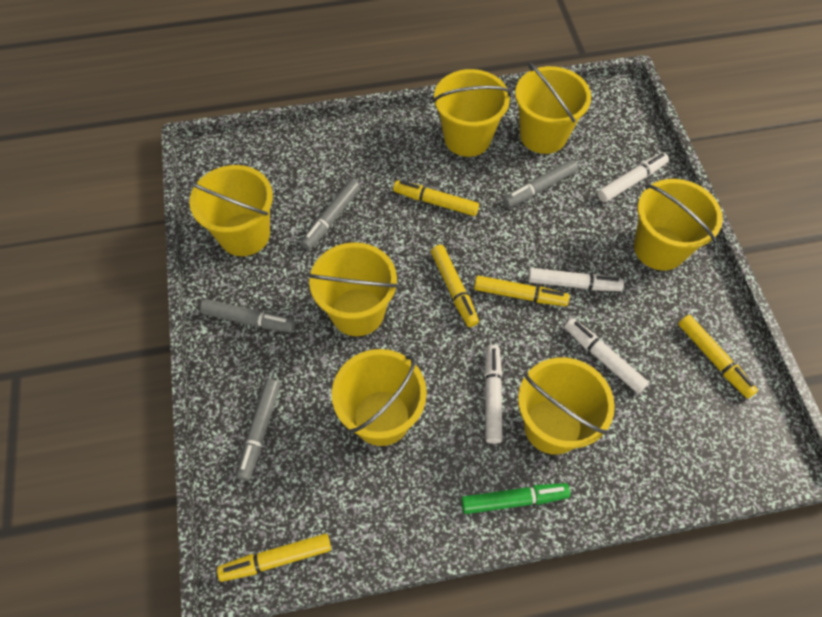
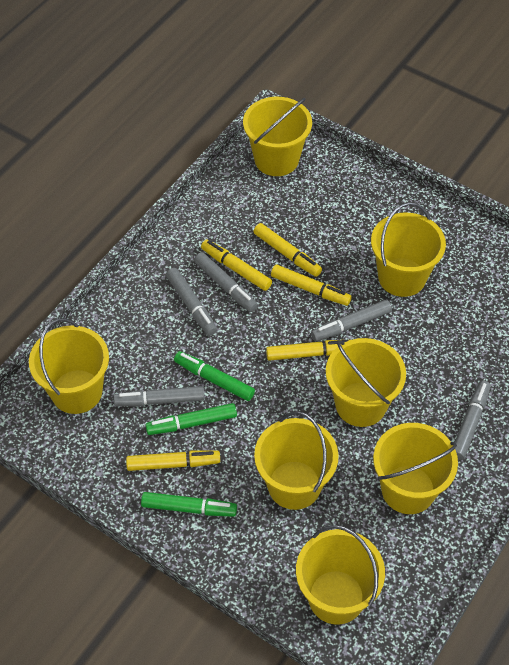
green marker: 1 -> 3
grey marker: 4 -> 5
white marker: 4 -> 0

